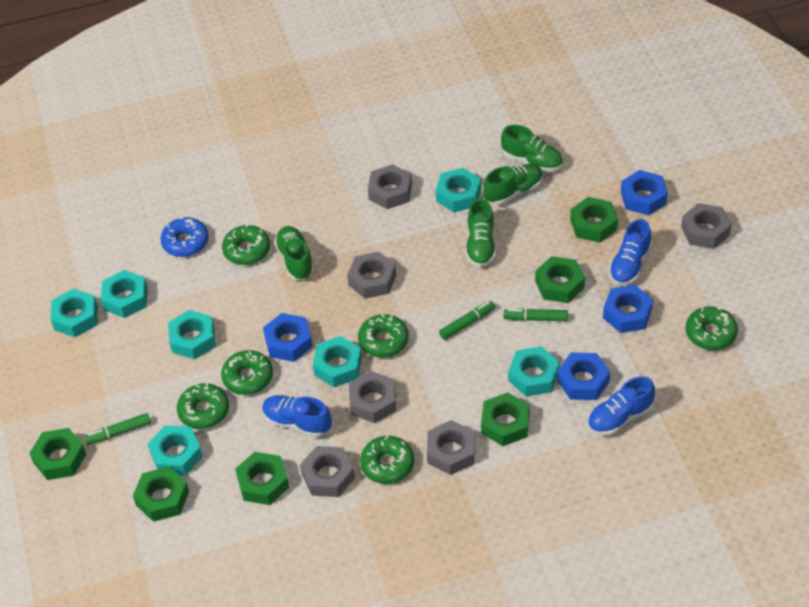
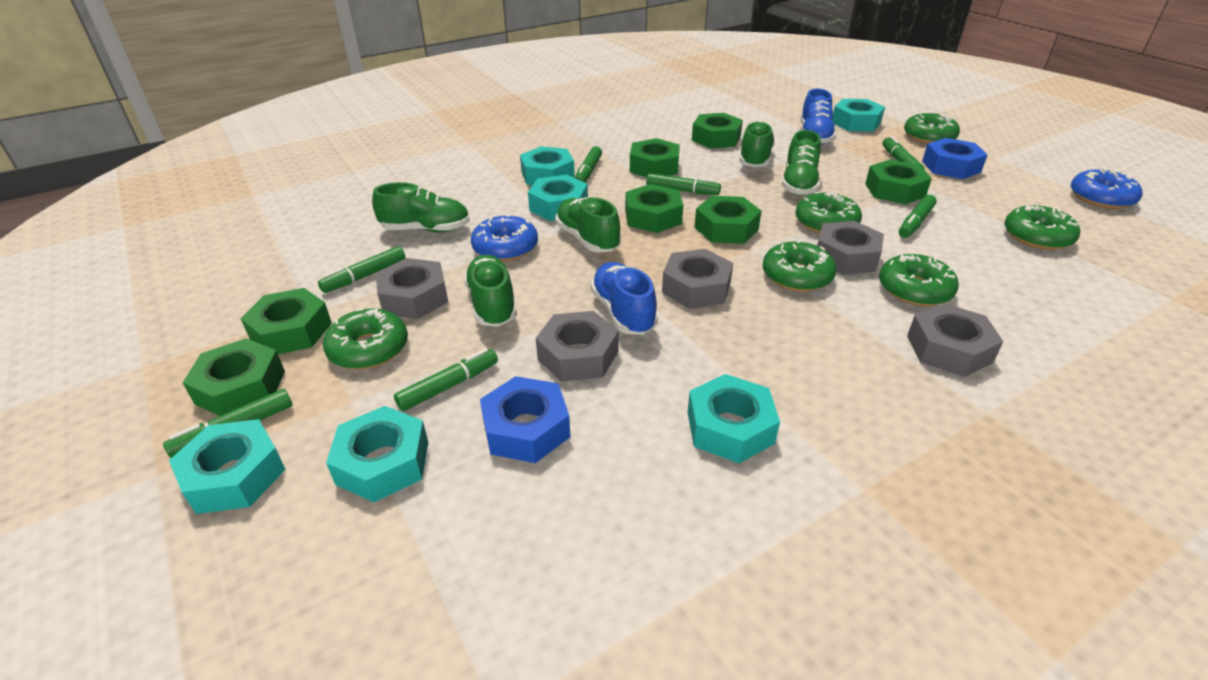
blue donut: 1 -> 2
blue nut: 4 -> 2
blue shoe: 3 -> 2
green marker: 3 -> 7
green nut: 6 -> 7
green shoe: 4 -> 5
grey nut: 6 -> 5
turquoise nut: 7 -> 6

